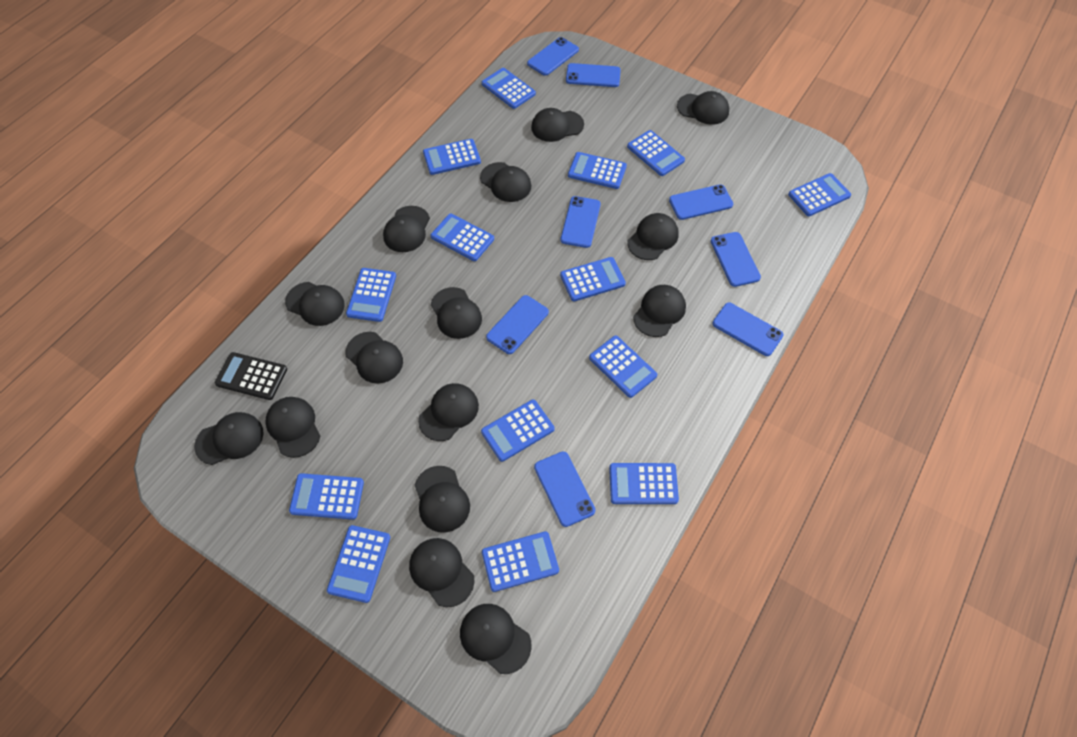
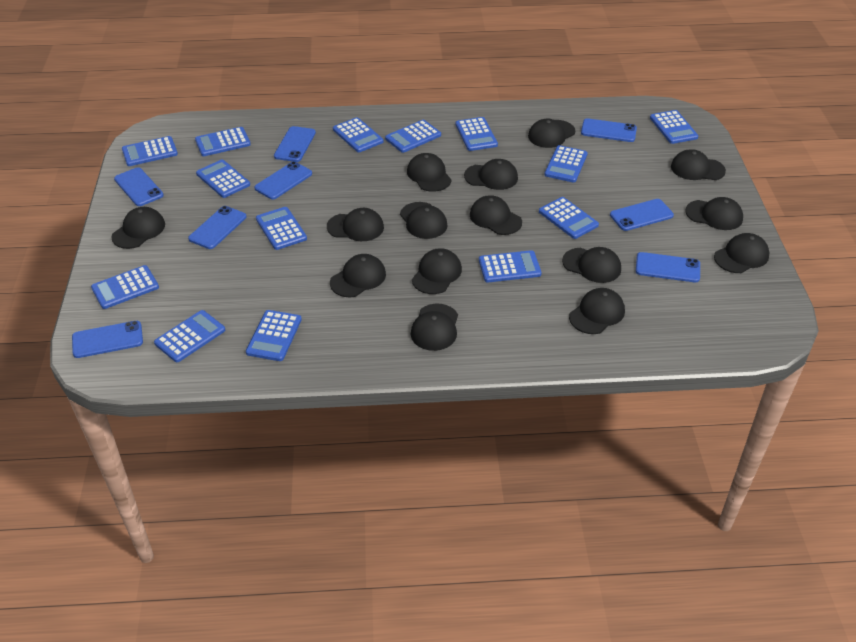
black calculator: 1 -> 0

